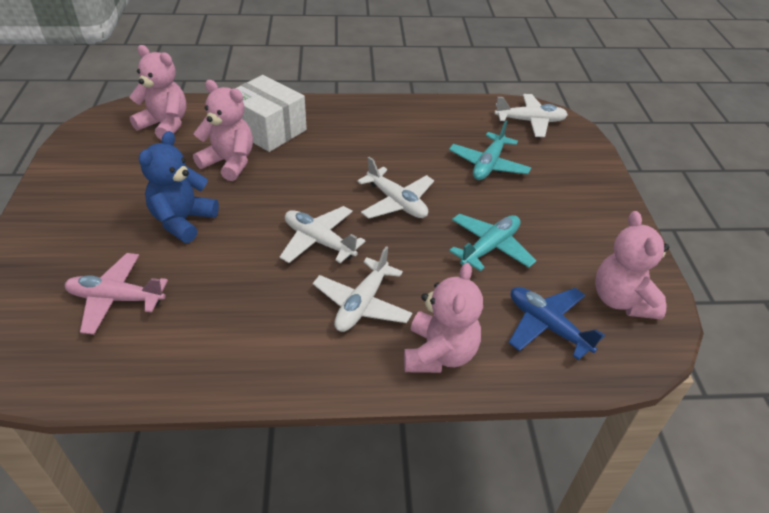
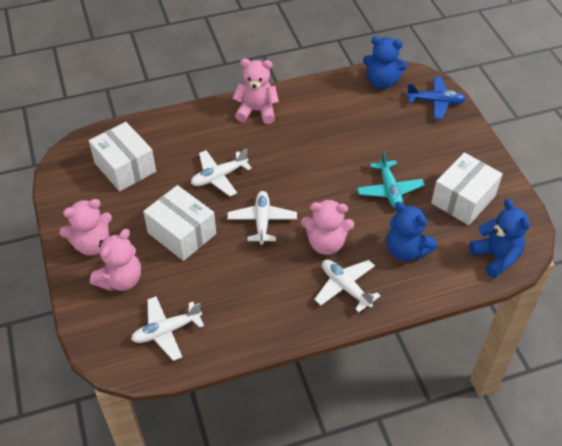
blue teddy bear: 1 -> 3
pink plane: 1 -> 0
turquoise plane: 2 -> 1
white box: 1 -> 3

